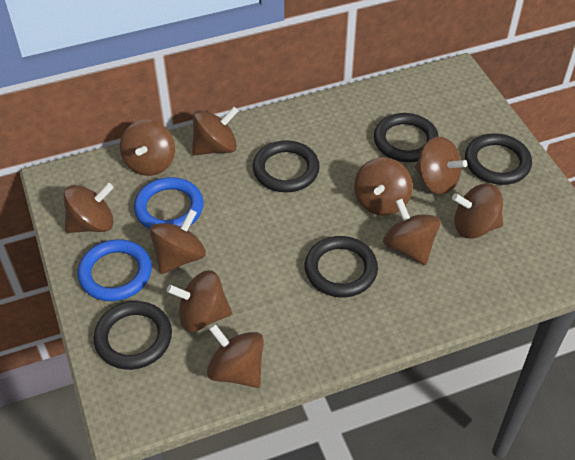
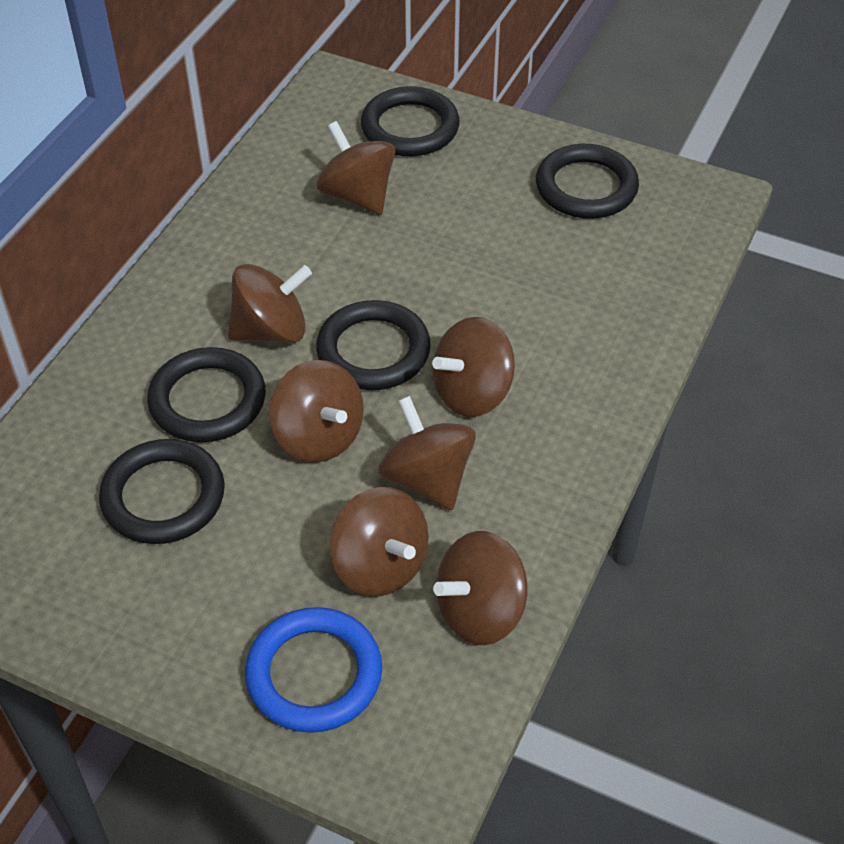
blue ring: 2 -> 1
brown spinning top: 10 -> 7

